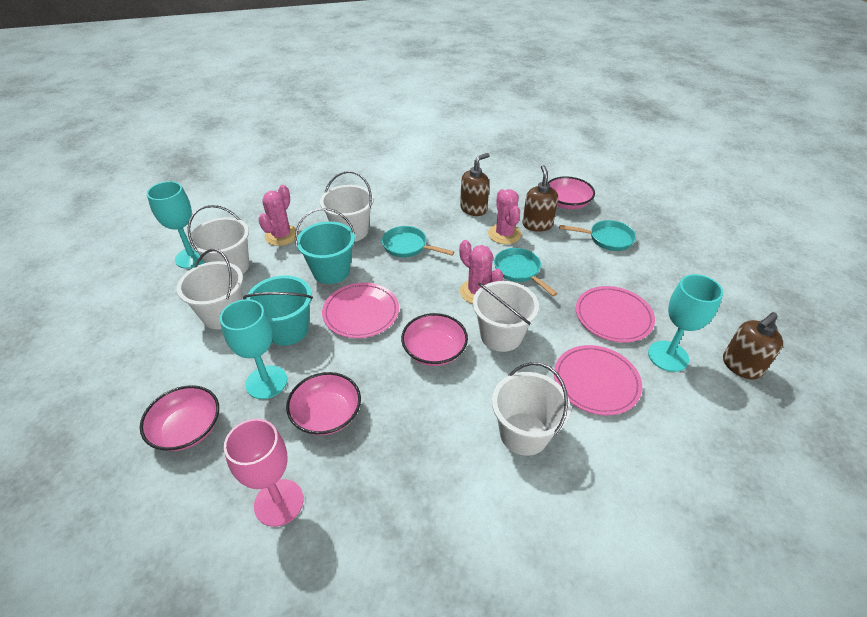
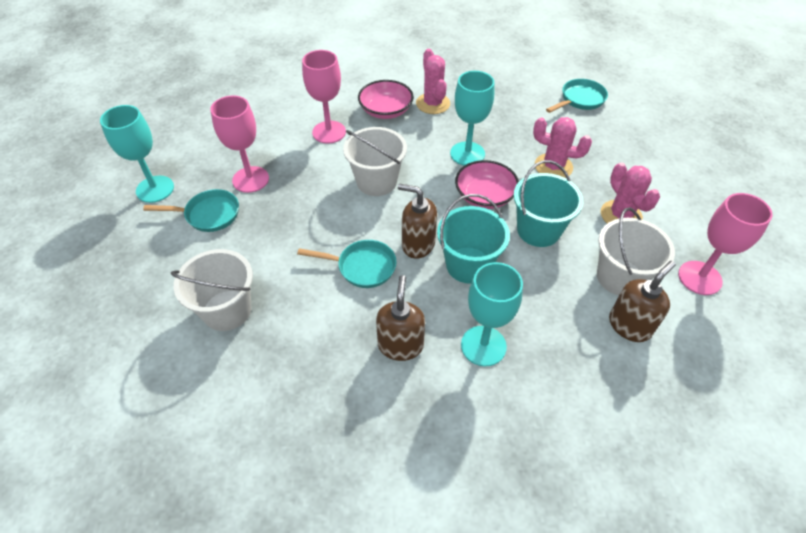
pink bowl: 4 -> 2
pink goblet: 1 -> 3
pink plate: 3 -> 0
white bucket: 5 -> 3

